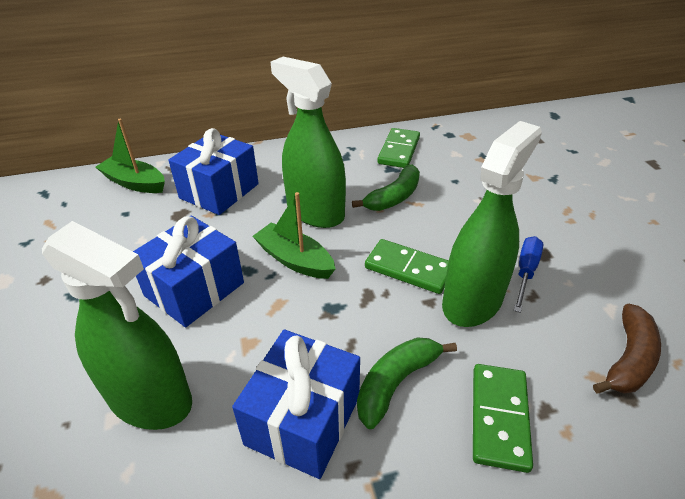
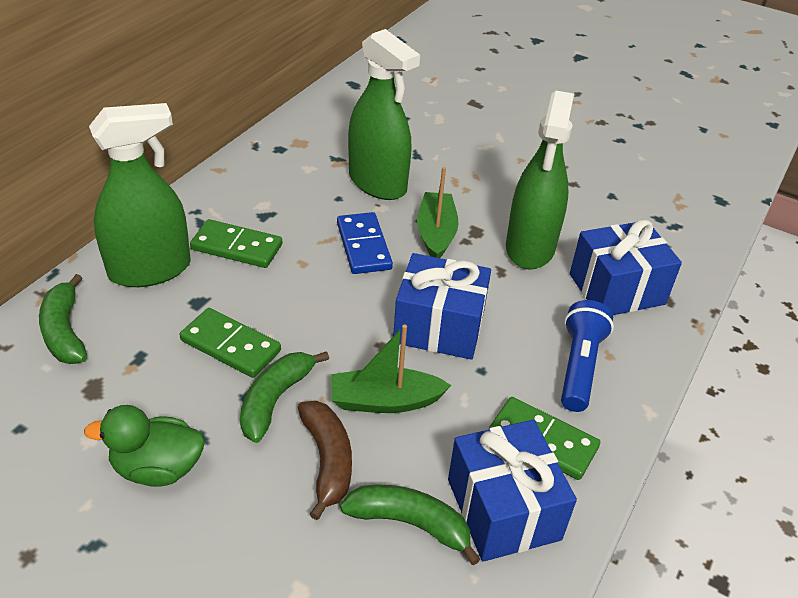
blue domino: 0 -> 1
blue flashlight: 0 -> 1
blue screwdriver: 1 -> 0
green banana: 2 -> 3
green duck: 0 -> 1

